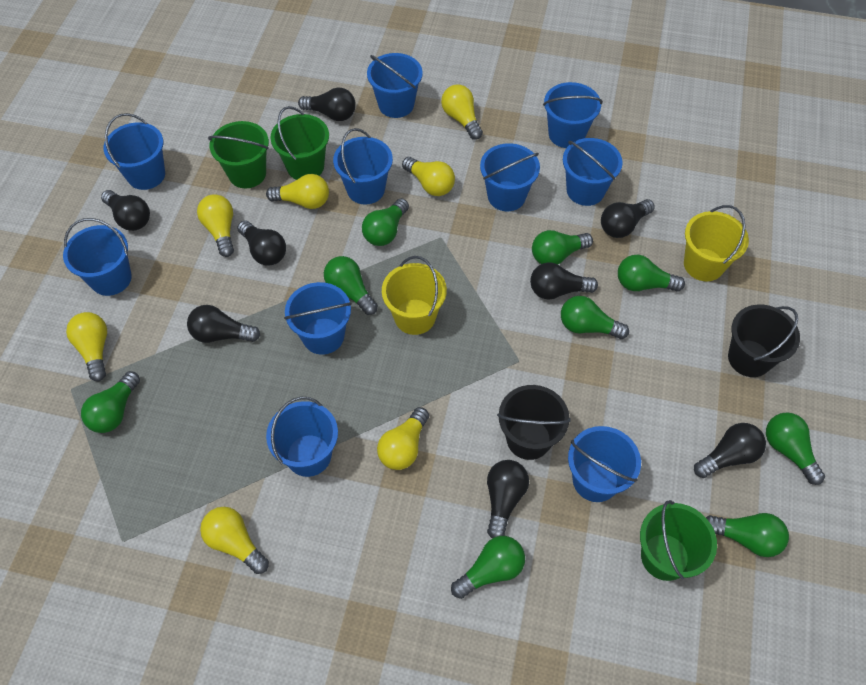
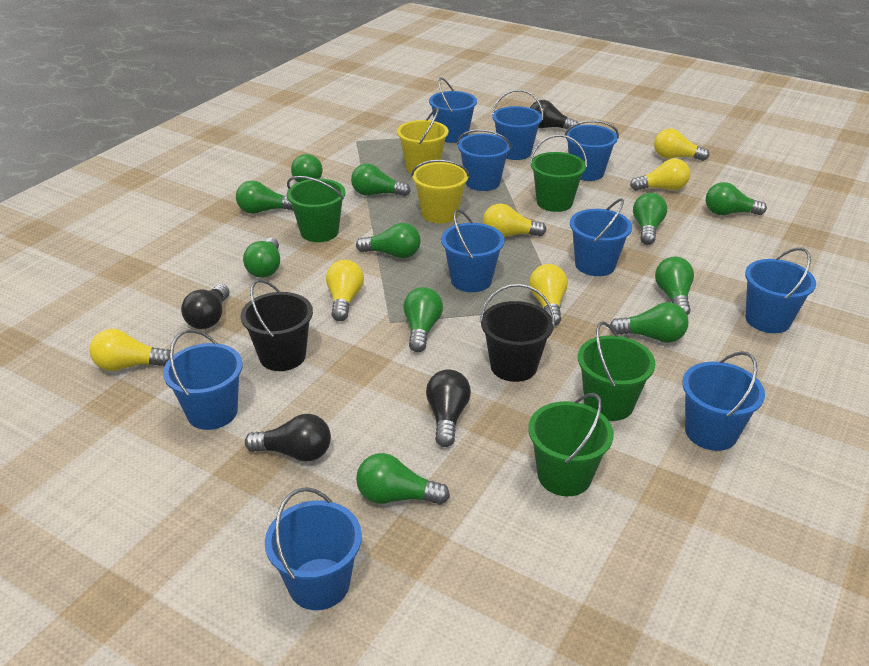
black light bulb: 8 -> 4
green bucket: 3 -> 4
green light bulb: 9 -> 11
yellow light bulb: 7 -> 6

